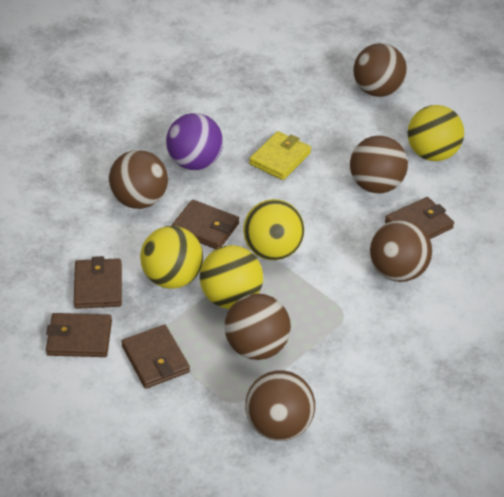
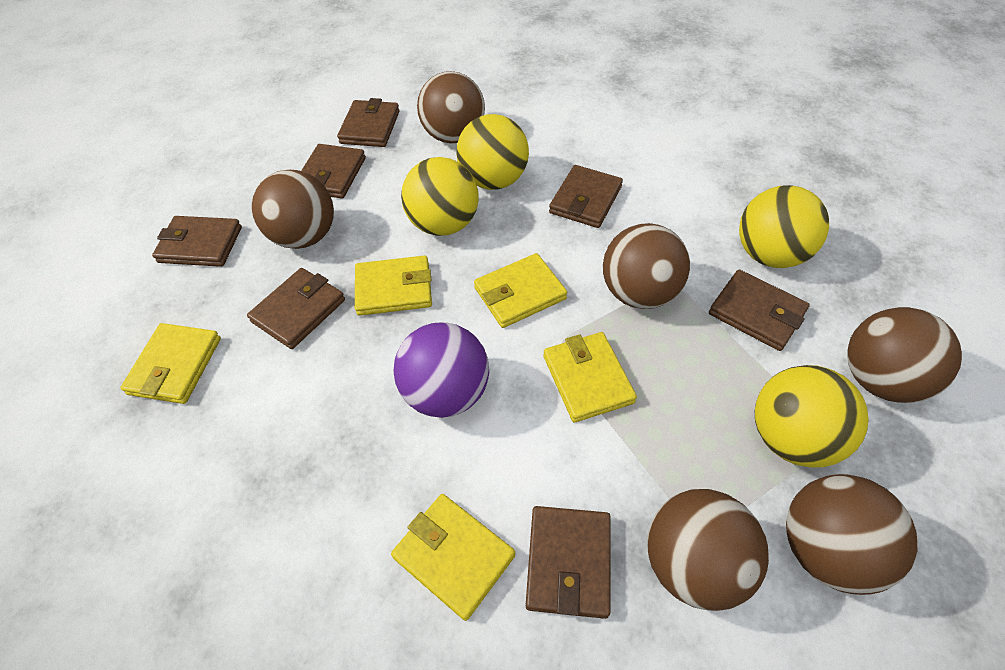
brown wallet: 5 -> 7
yellow wallet: 1 -> 5

